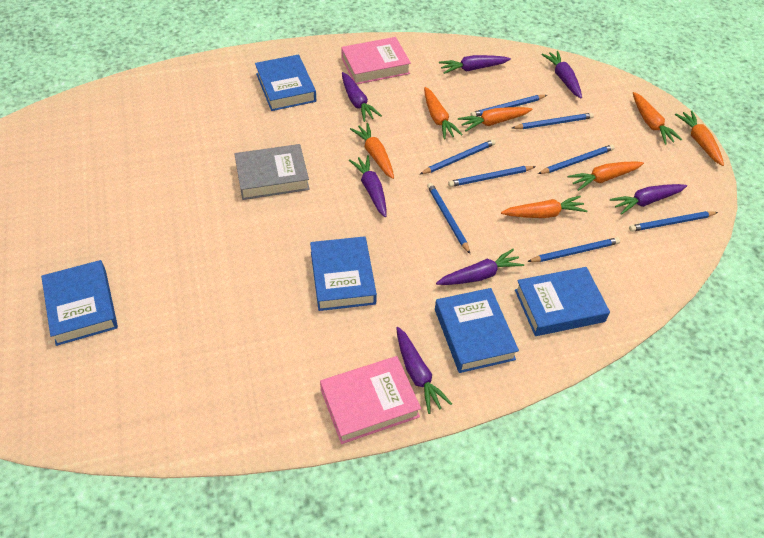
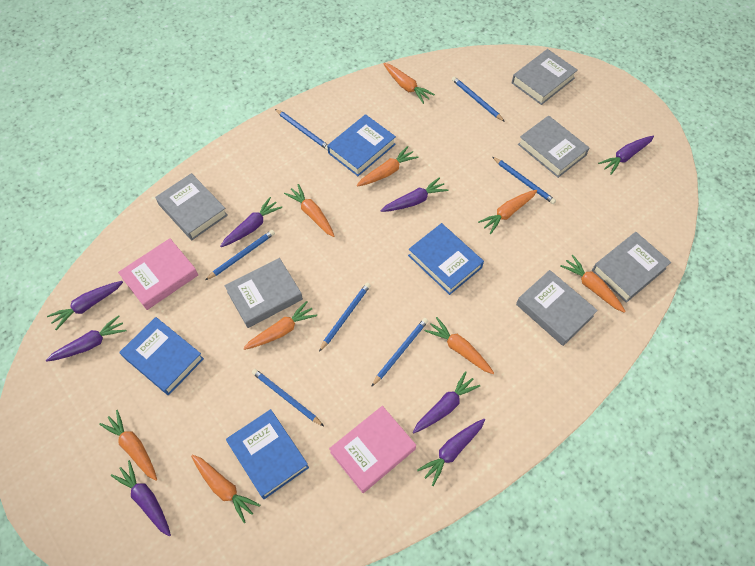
blue book: 5 -> 4
blue pencil: 8 -> 7
grey book: 1 -> 6
orange carrot: 7 -> 9
purple carrot: 7 -> 8

